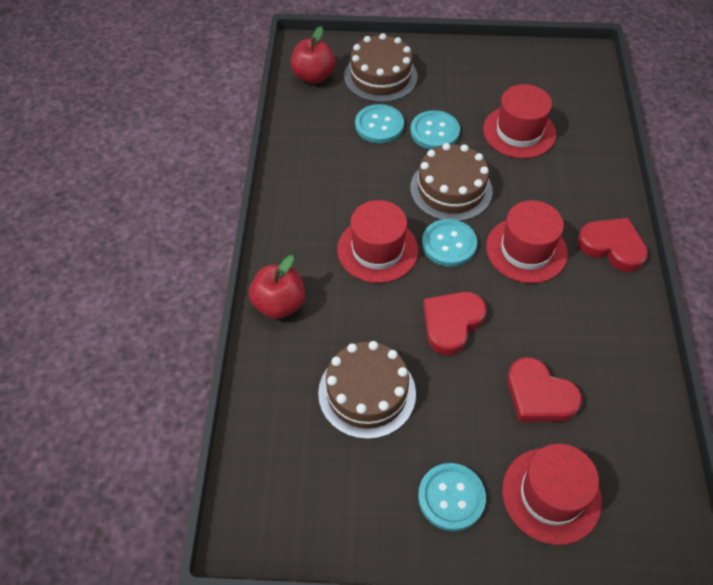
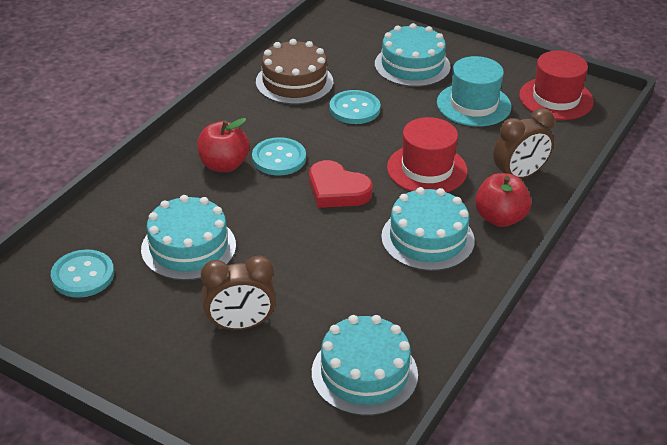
brown cake: 3 -> 1
brown clock: 0 -> 2
red hat: 4 -> 2
red heart: 3 -> 1
turquoise button: 4 -> 3
turquoise cake: 0 -> 4
turquoise hat: 0 -> 1

